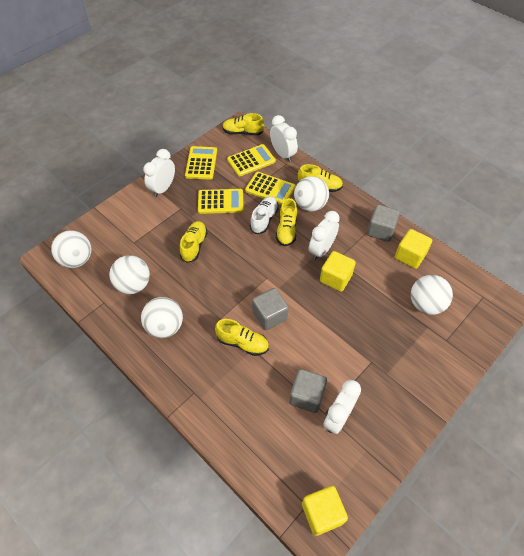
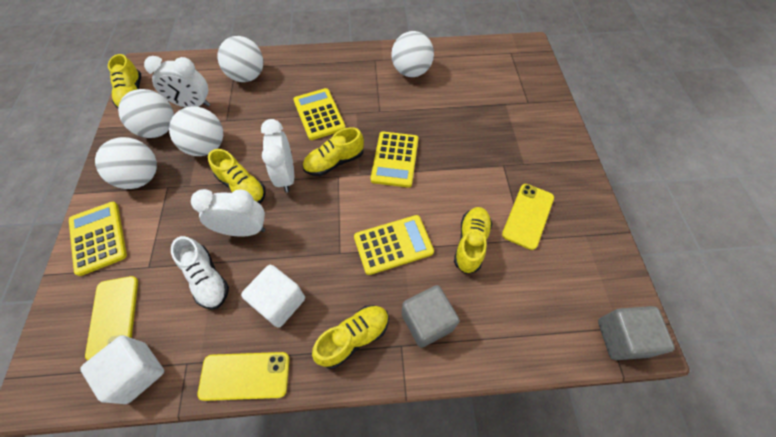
grey cube: 3 -> 2
white clock: 4 -> 3
white cube: 0 -> 2
yellow cube: 3 -> 0
yellow phone: 0 -> 3

